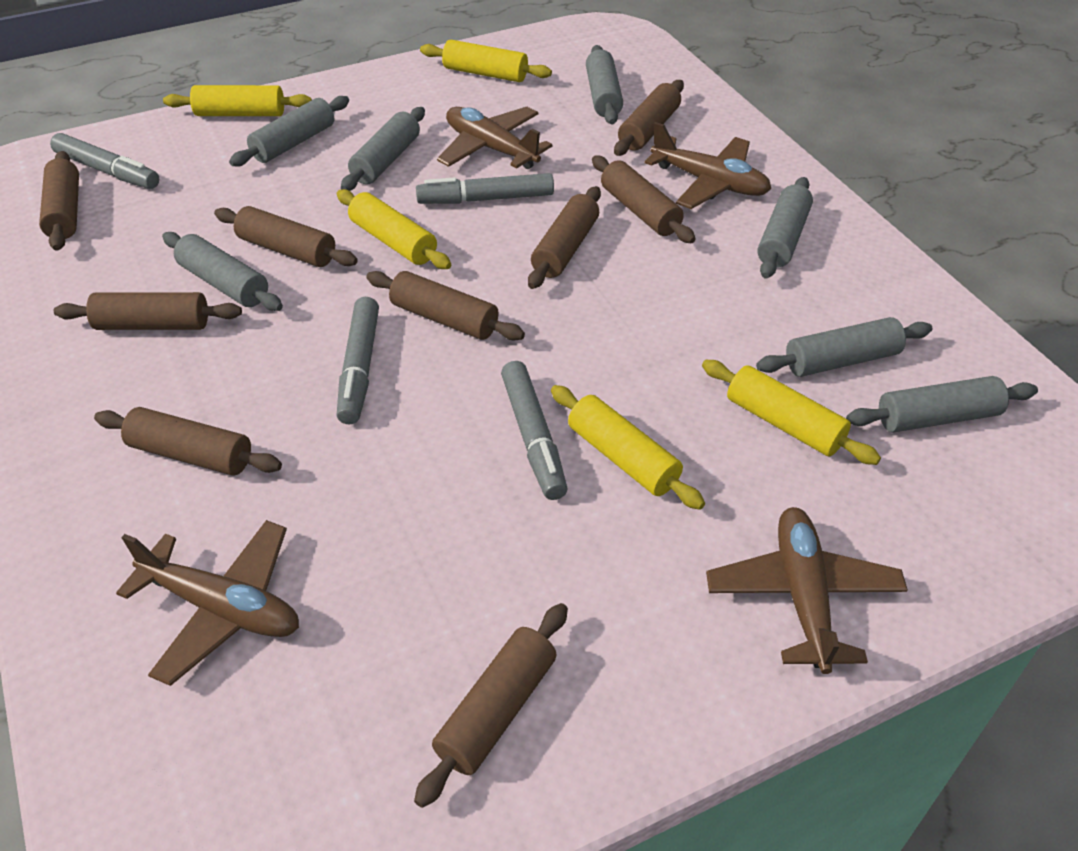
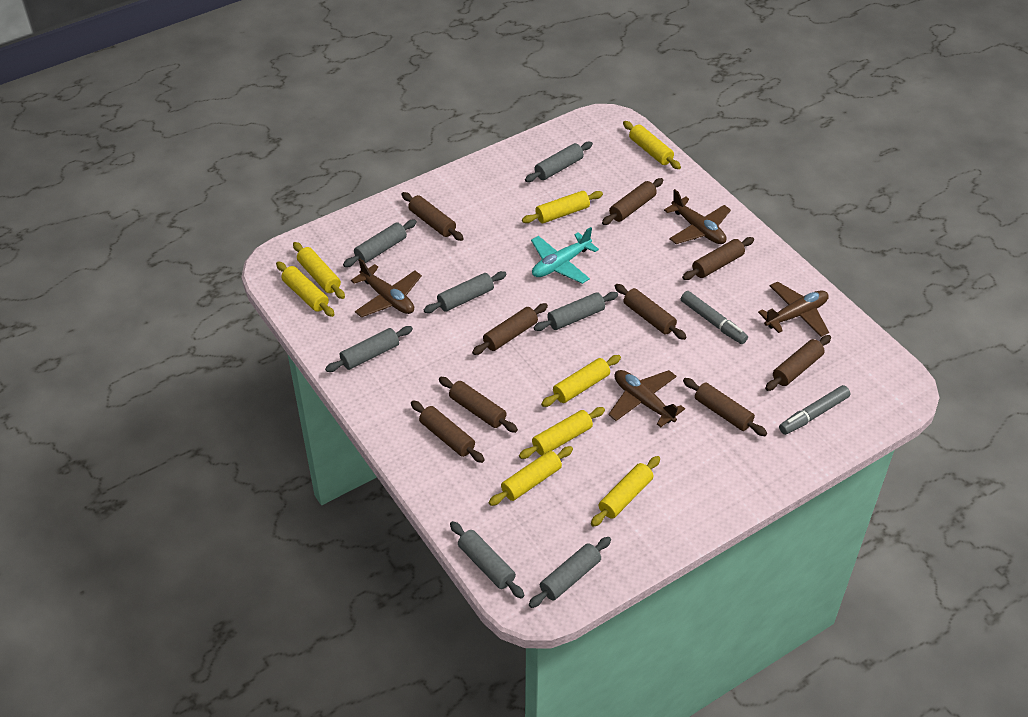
grey marker: 4 -> 2
turquoise plane: 0 -> 1
yellow rolling pin: 5 -> 8

